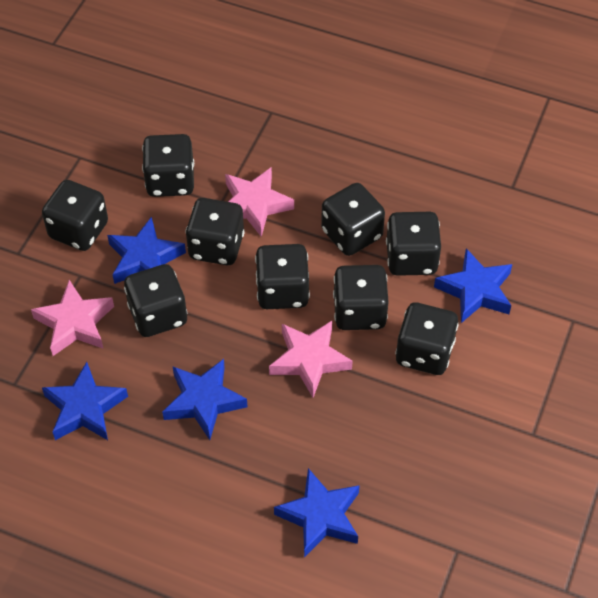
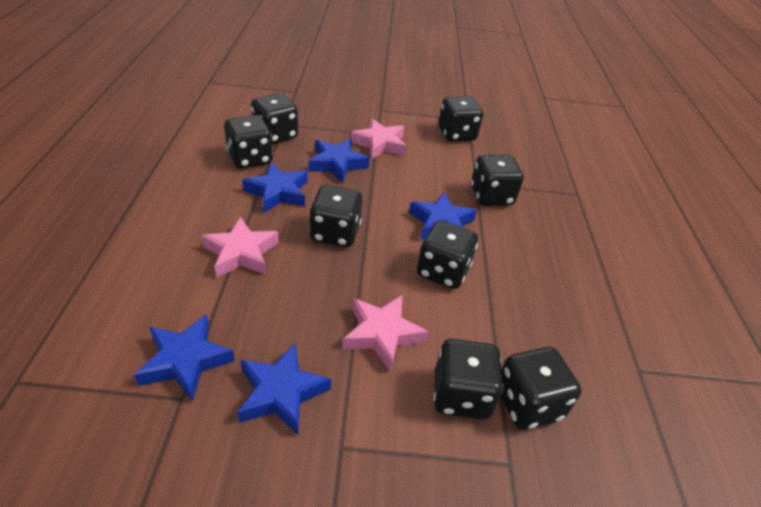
black dice: 9 -> 8

